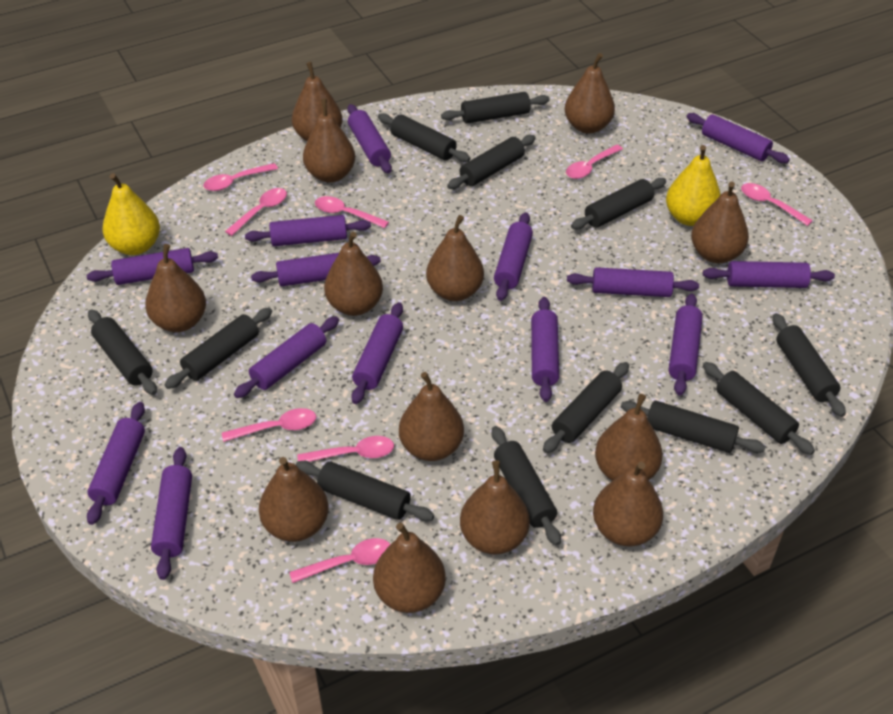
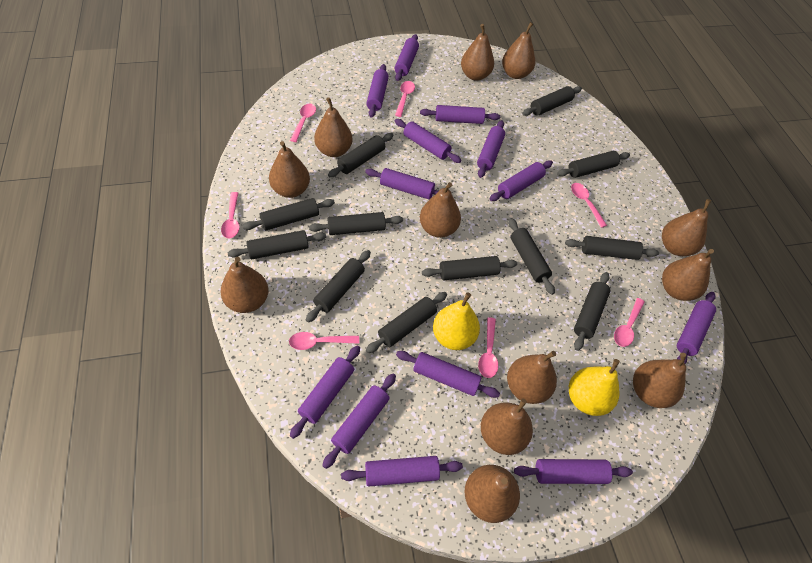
brown pear: 13 -> 12
pink spoon: 8 -> 7
purple rolling pin: 14 -> 13

